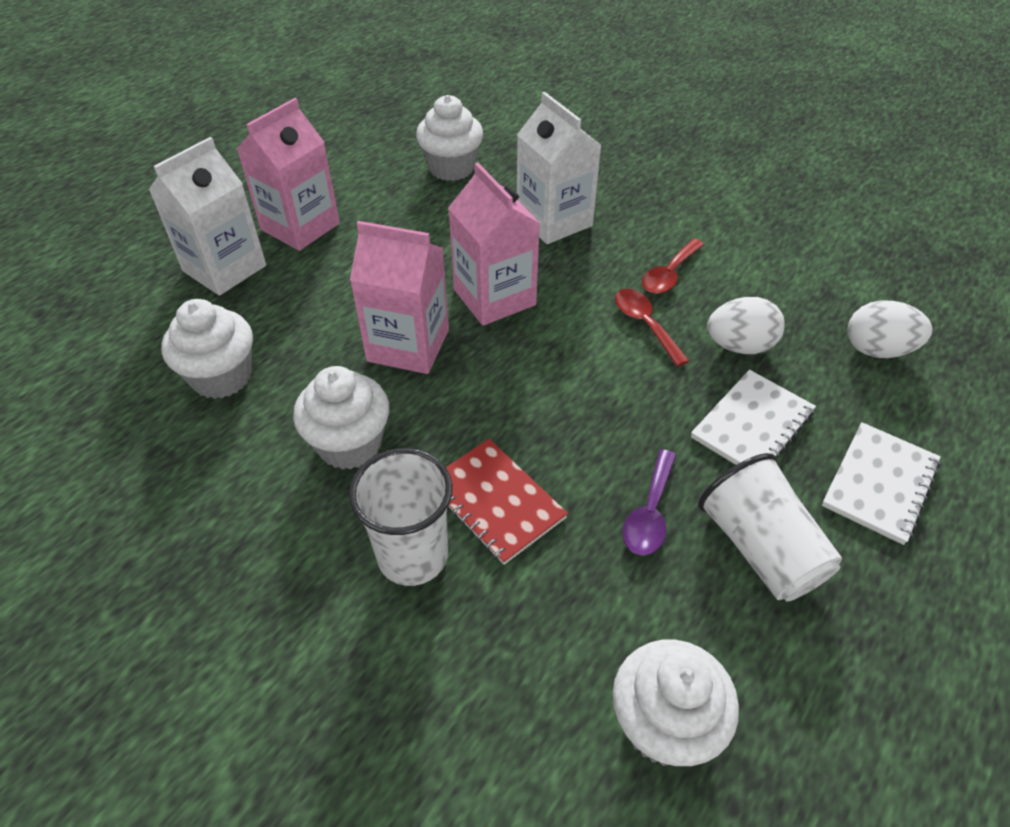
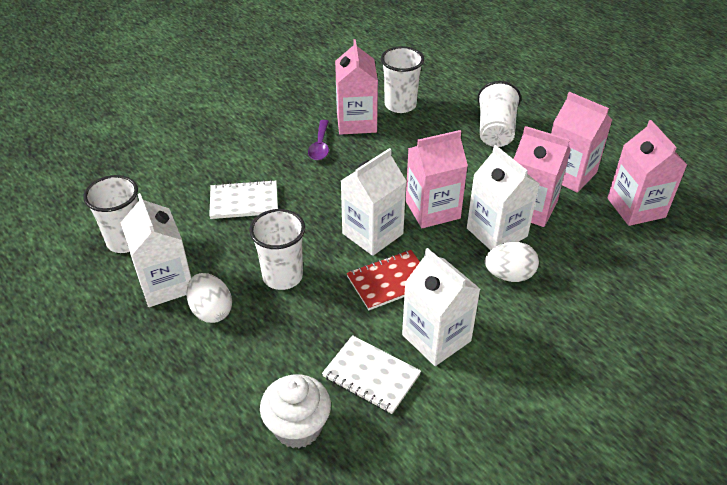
pink carton: 3 -> 5
red spoon: 2 -> 0
white carton: 2 -> 4
white cup: 2 -> 4
white cupcake: 4 -> 1

